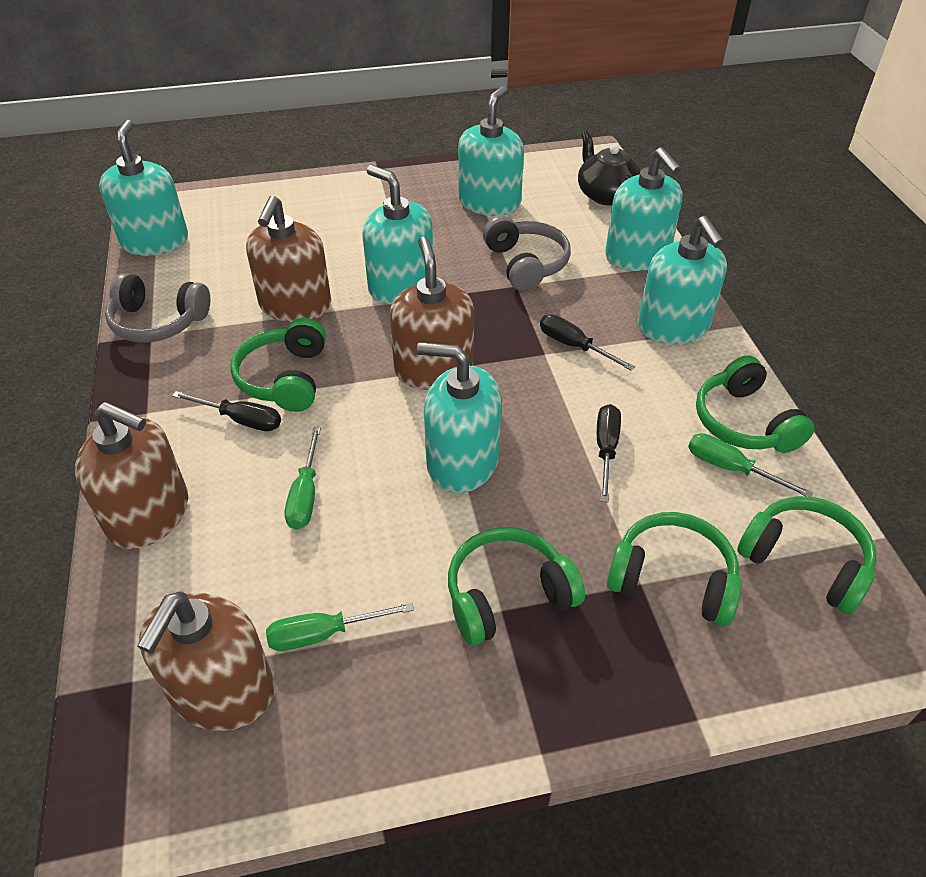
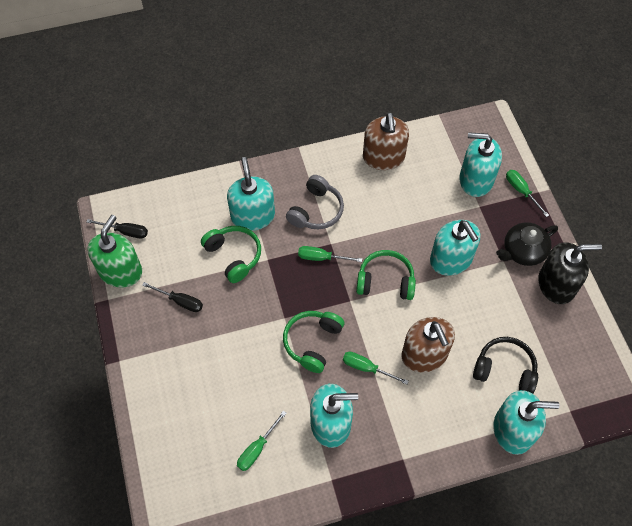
black headphones: 0 -> 1
black screwdriver: 3 -> 2
black soap dispenser: 0 -> 1
brown soap dispenser: 4 -> 2
green headphones: 5 -> 3
green screwdriver: 3 -> 4
green soap dispenser: 0 -> 1
grey headphones: 2 -> 1
turquoise soap dispenser: 6 -> 5

